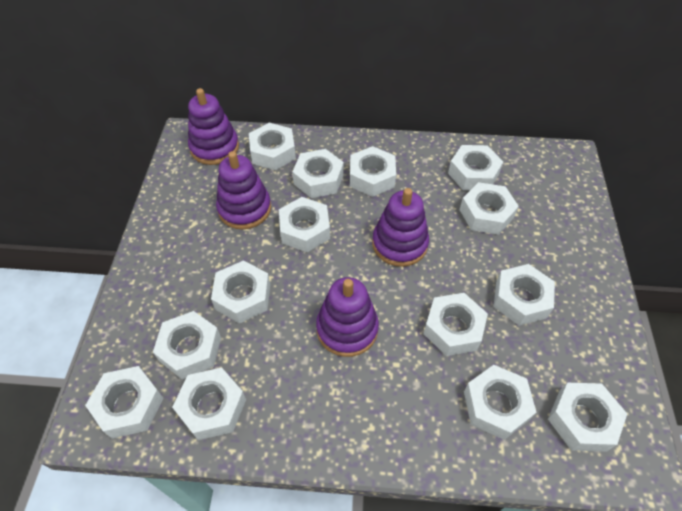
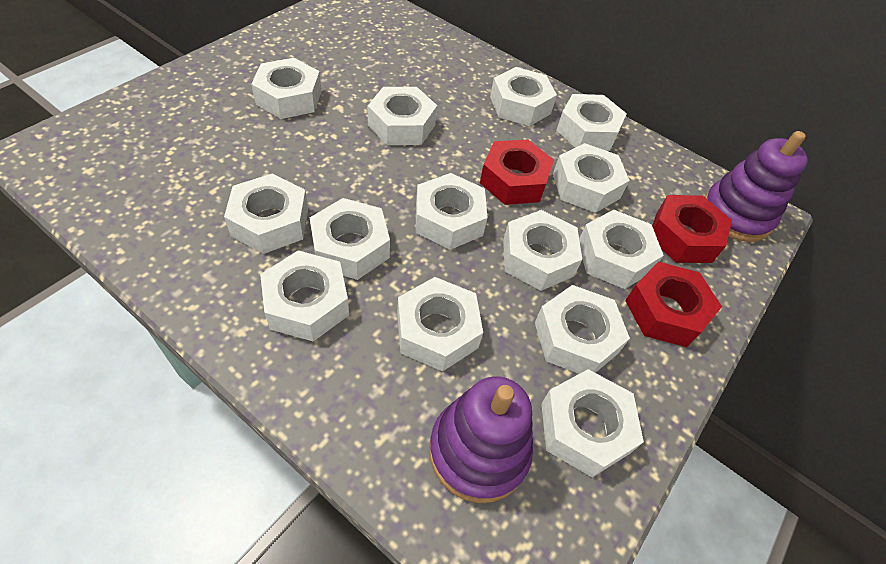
purple stacking toy: 4 -> 2
red nut: 0 -> 3

